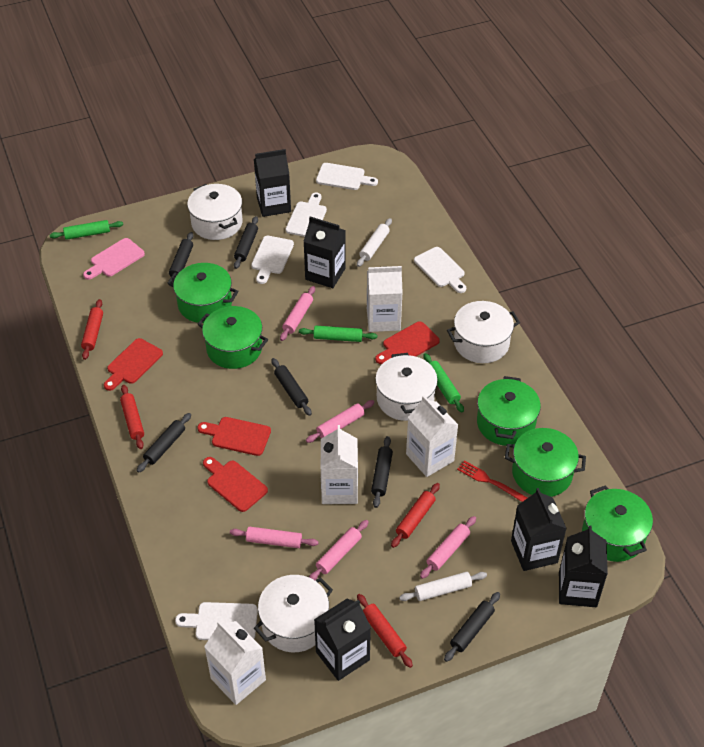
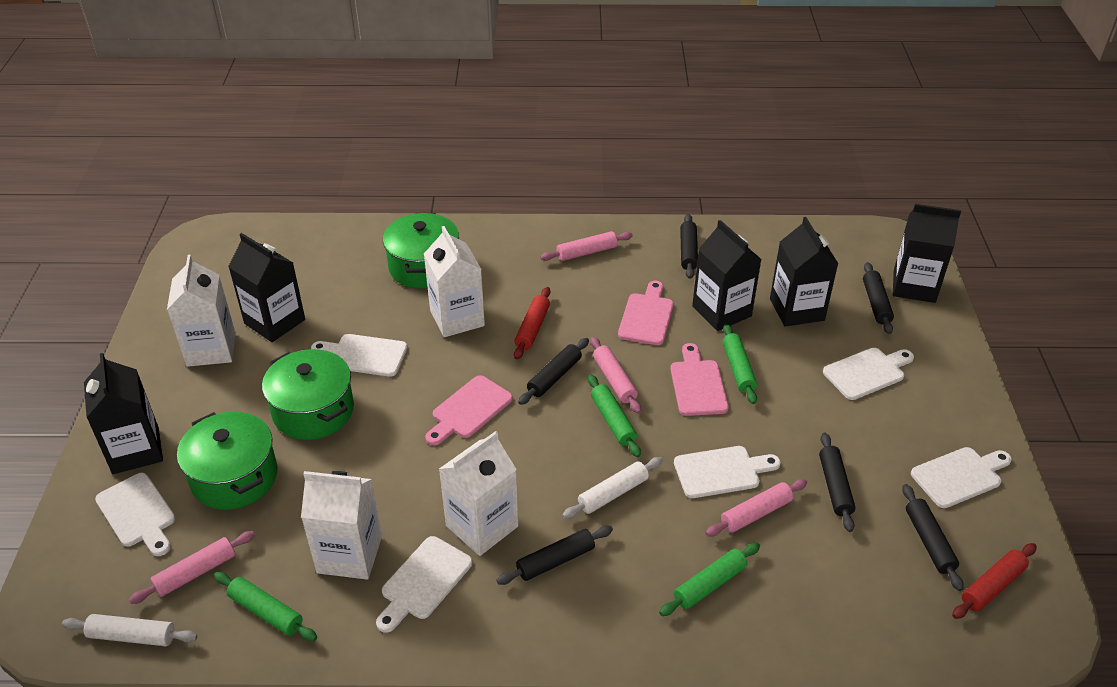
green pot: 5 -> 3
green rolling pin: 3 -> 4
pink cutting board: 1 -> 3
pink rolling pin: 5 -> 4
red cutting board: 4 -> 0
red fork: 1 -> 0
red rolling pin: 4 -> 2
white cutting board: 5 -> 6
white pot: 4 -> 0

